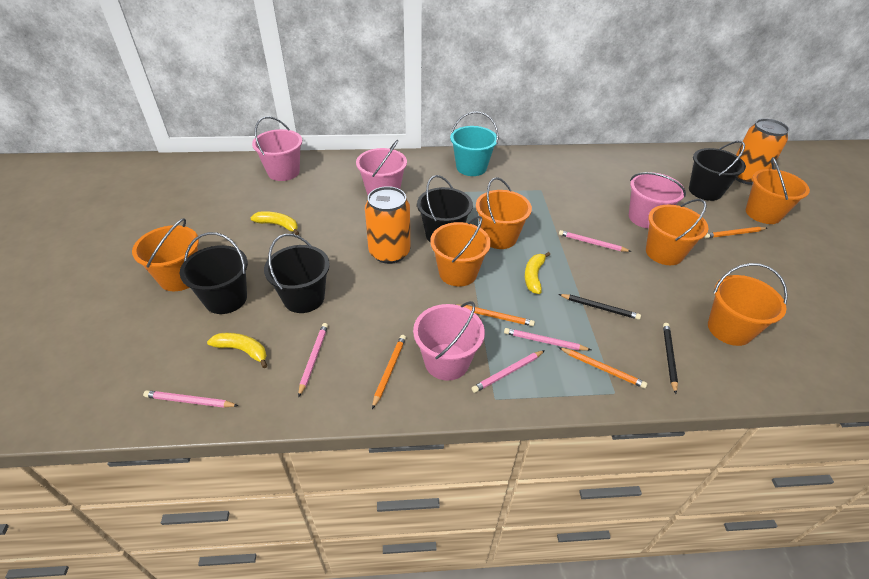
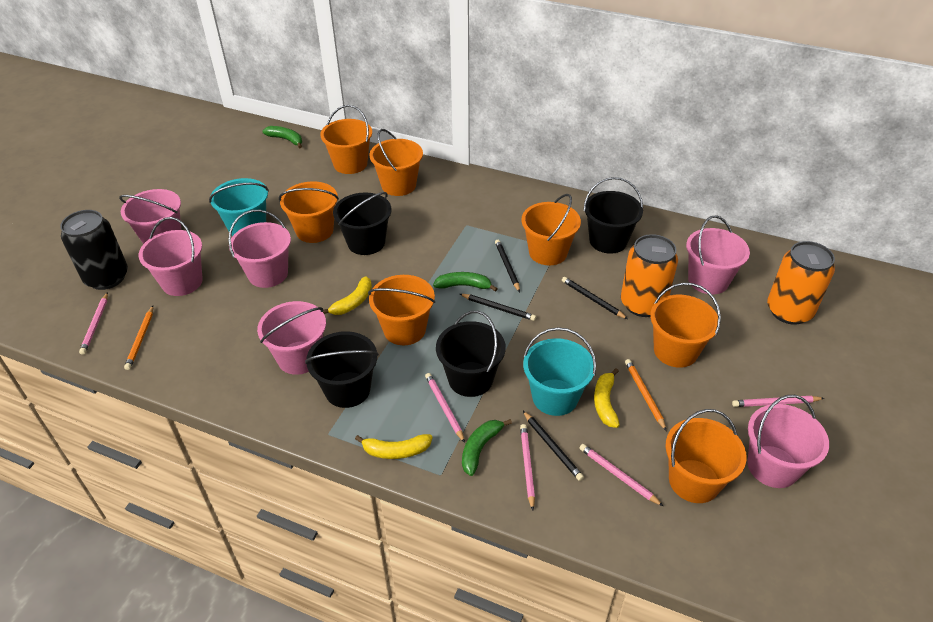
black can: 0 -> 1
black pencil: 2 -> 4
green banana: 0 -> 3
orange bucket: 6 -> 7
orange pencil: 4 -> 2
pink bucket: 4 -> 6
turquoise bucket: 1 -> 2

